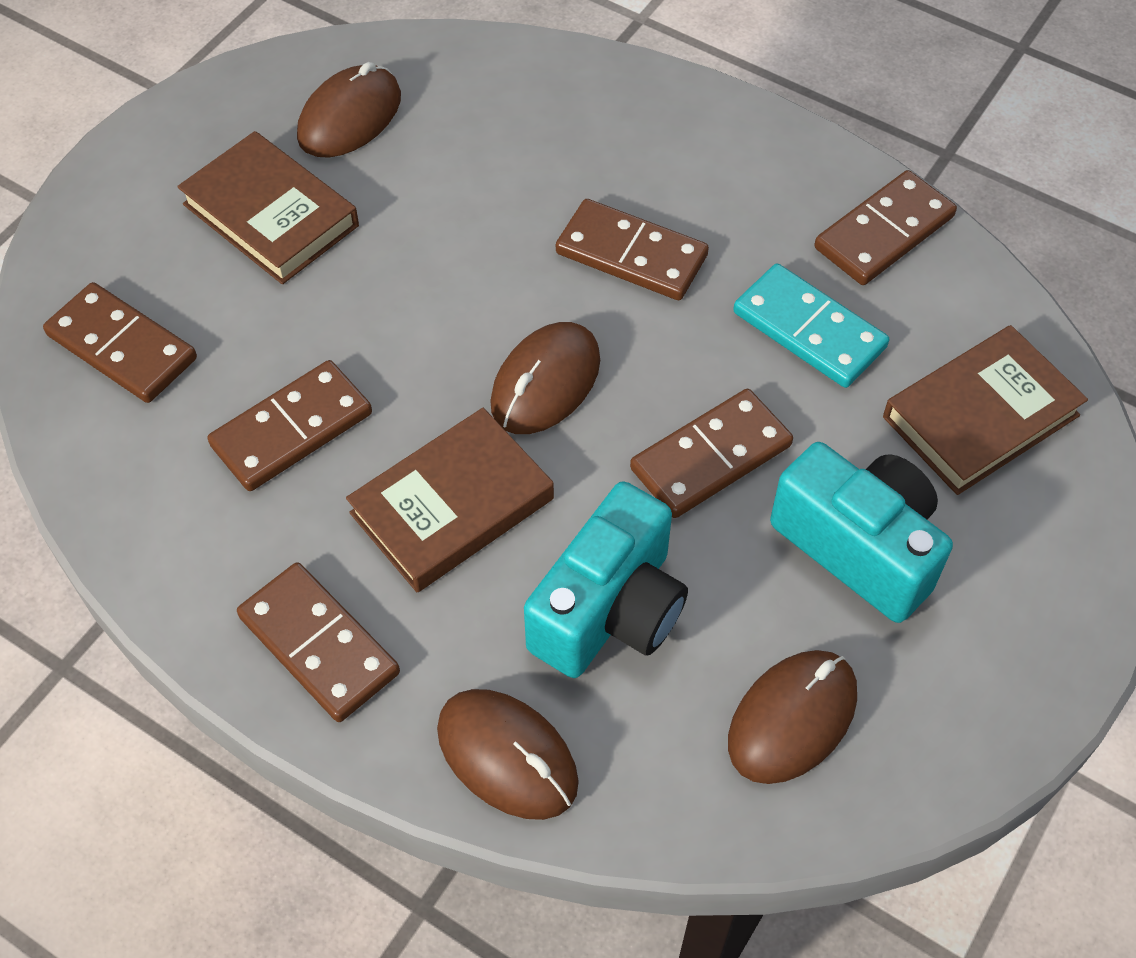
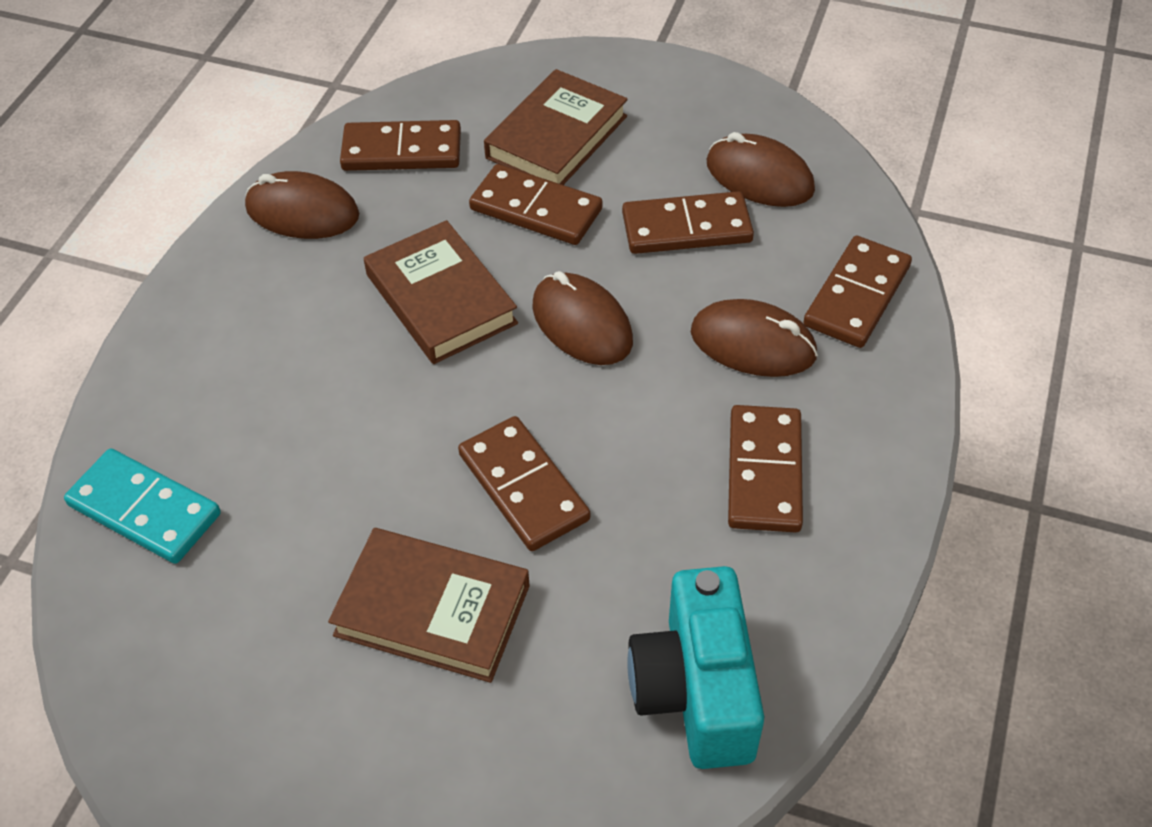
turquoise camera: 2 -> 1

